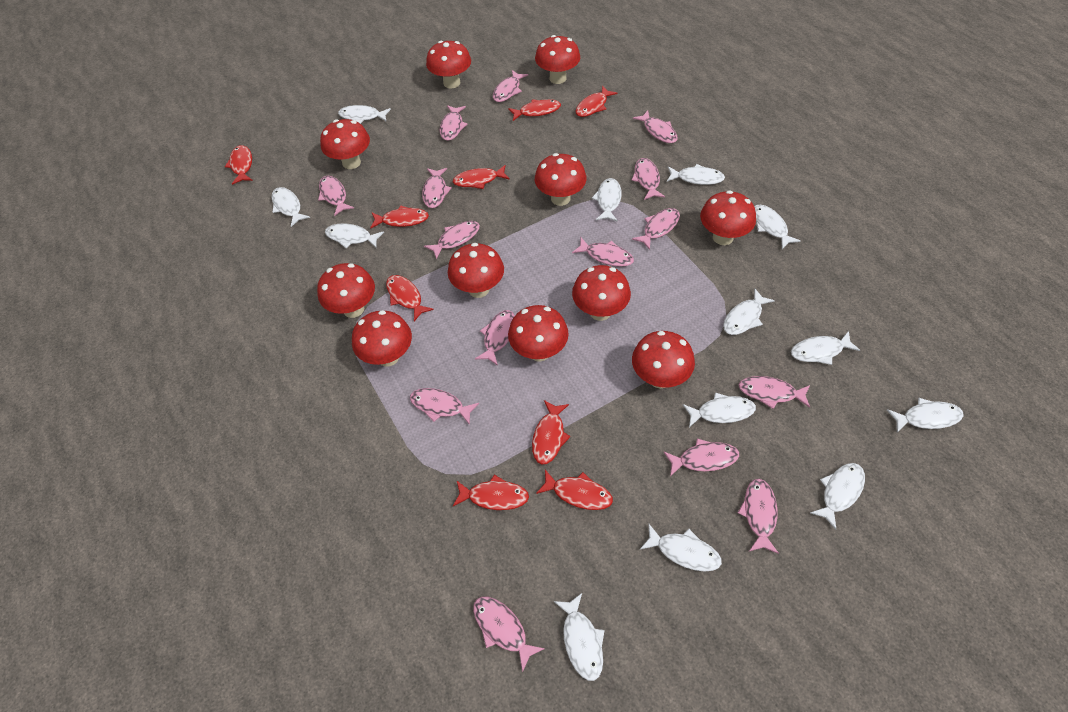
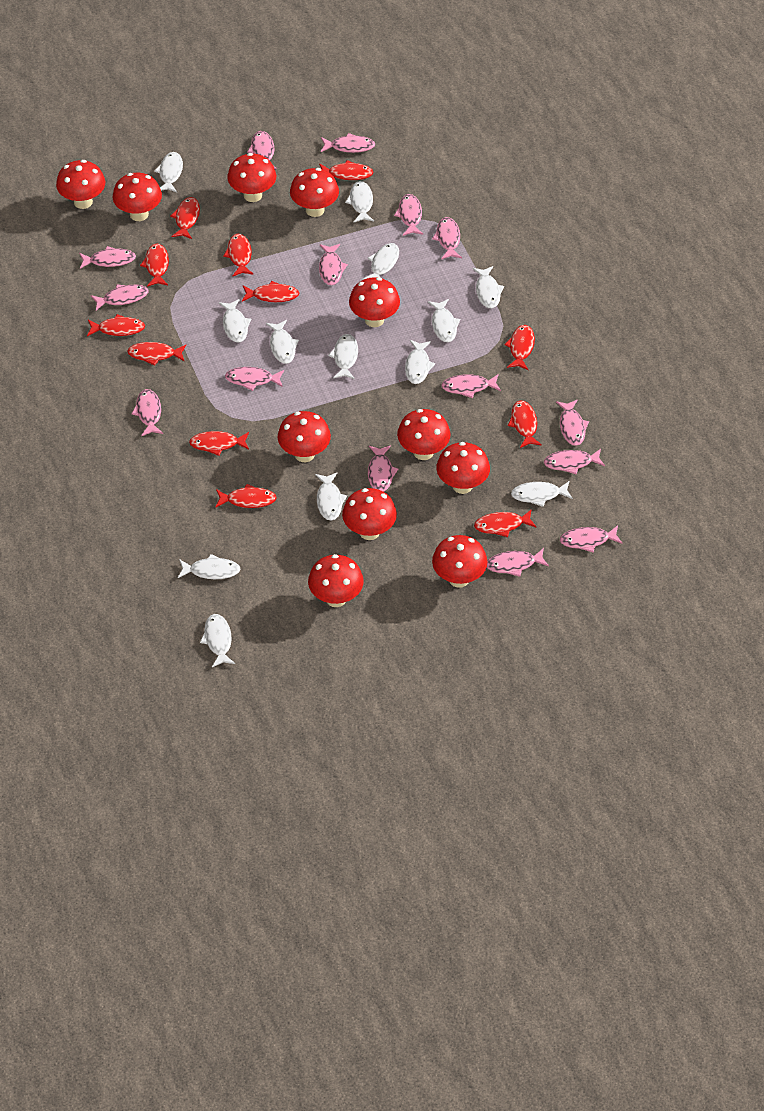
red fish: 9 -> 12

